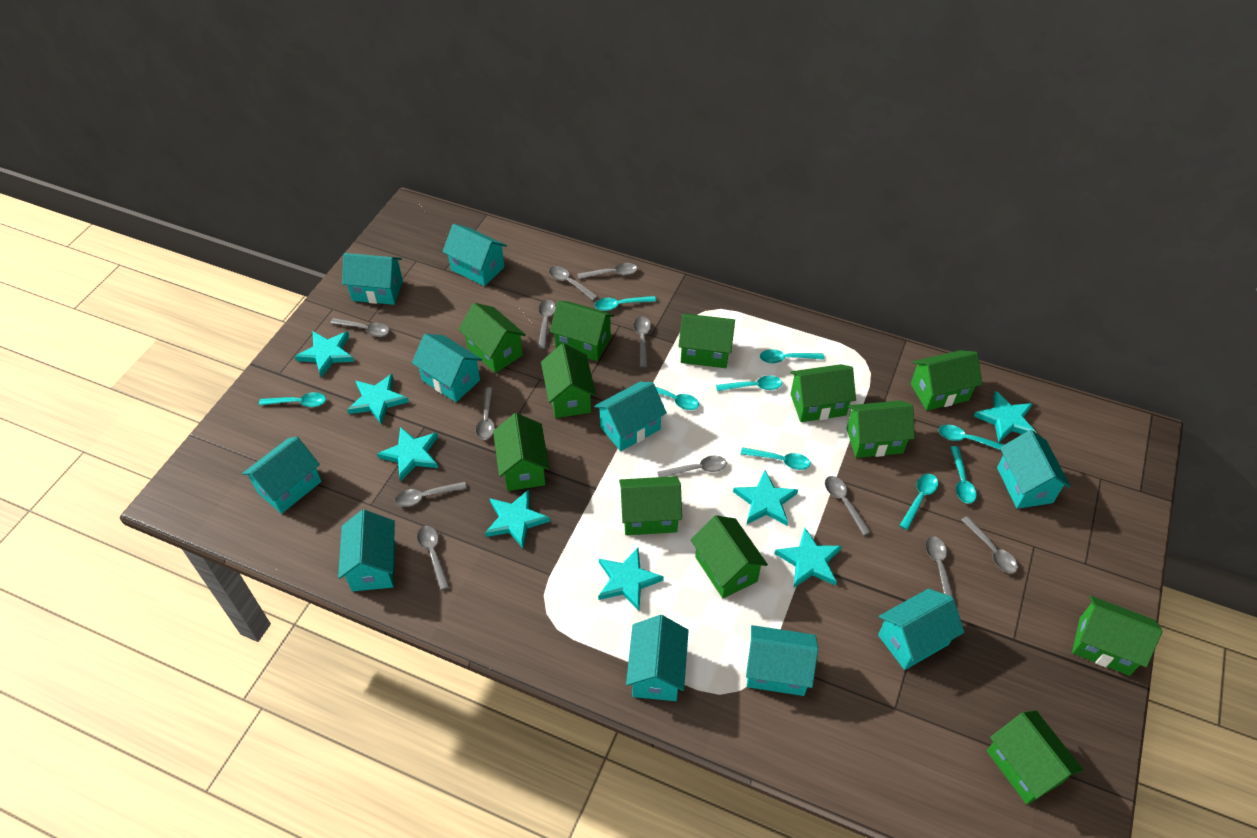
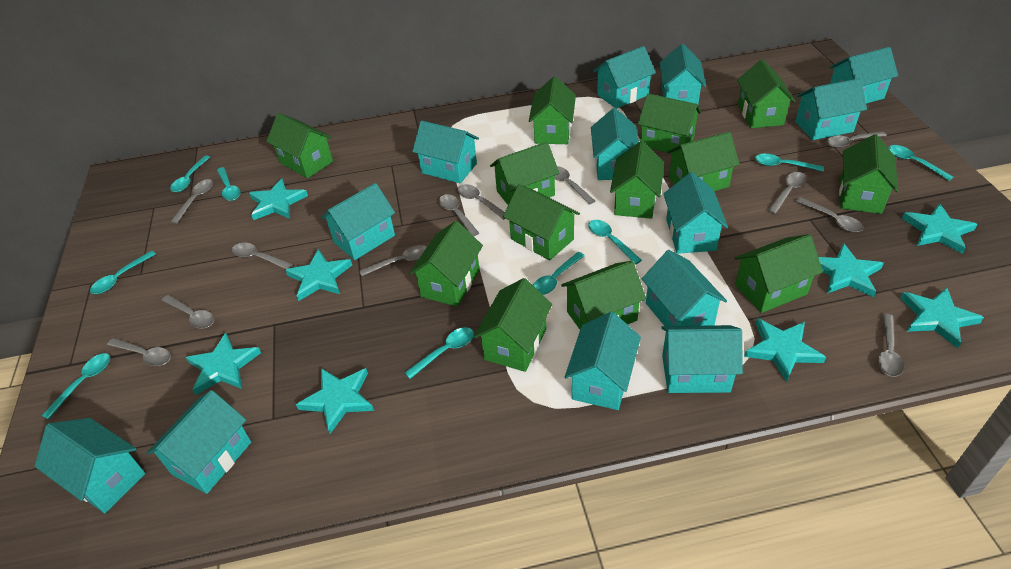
green house: 12 -> 13
turquoise house: 10 -> 13

